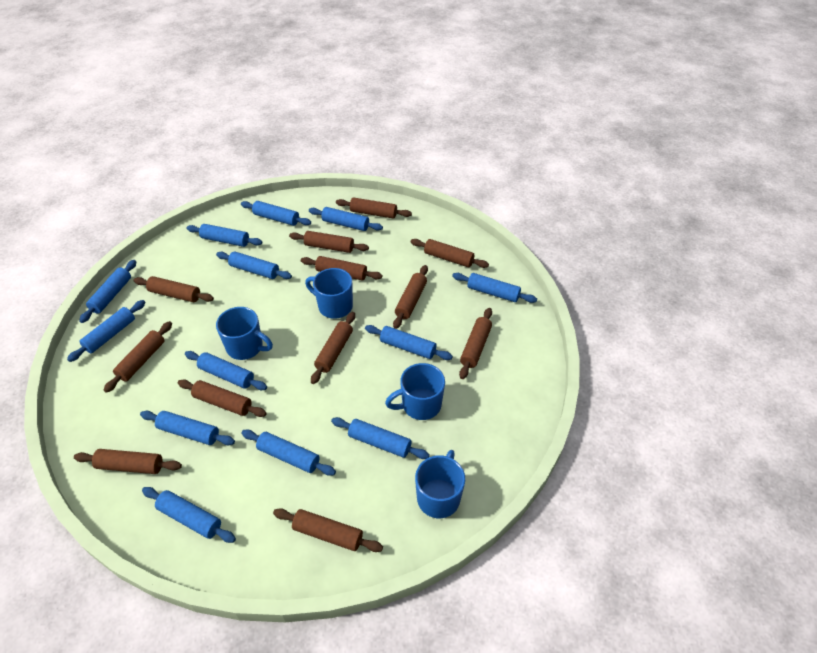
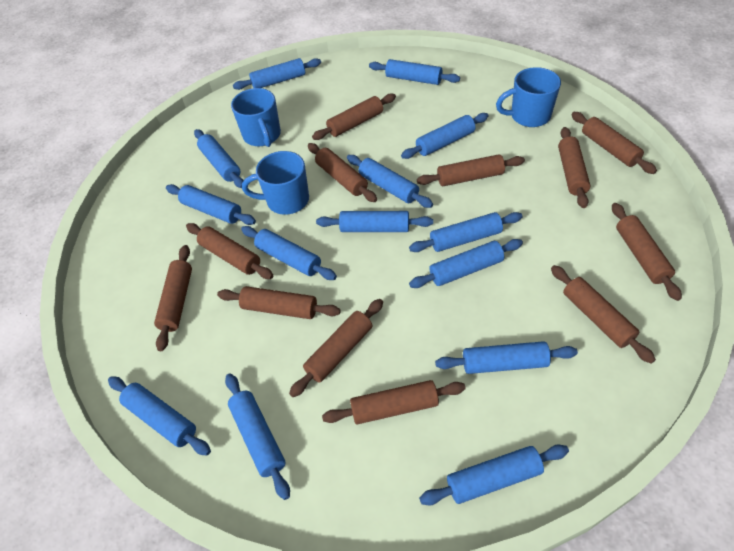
blue mug: 4 -> 3
blue rolling pin: 13 -> 14

